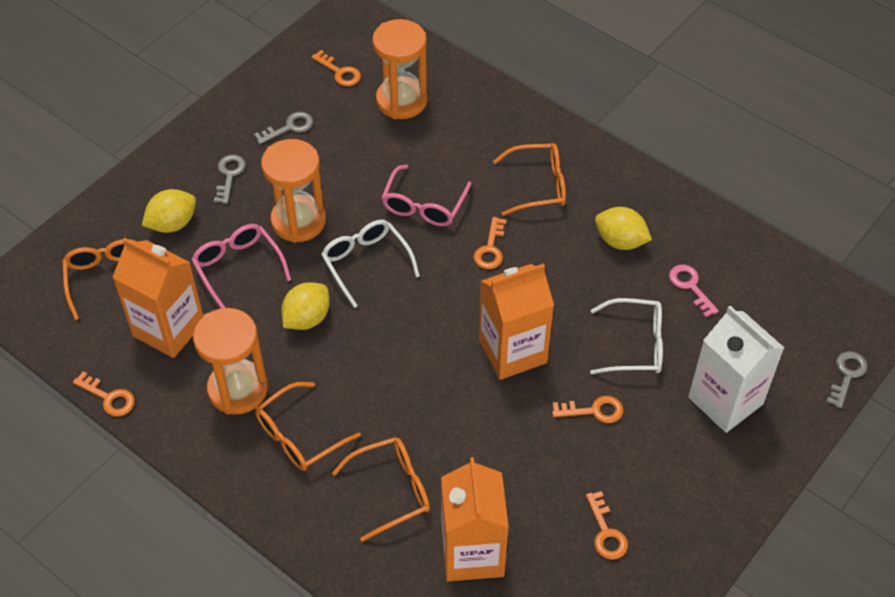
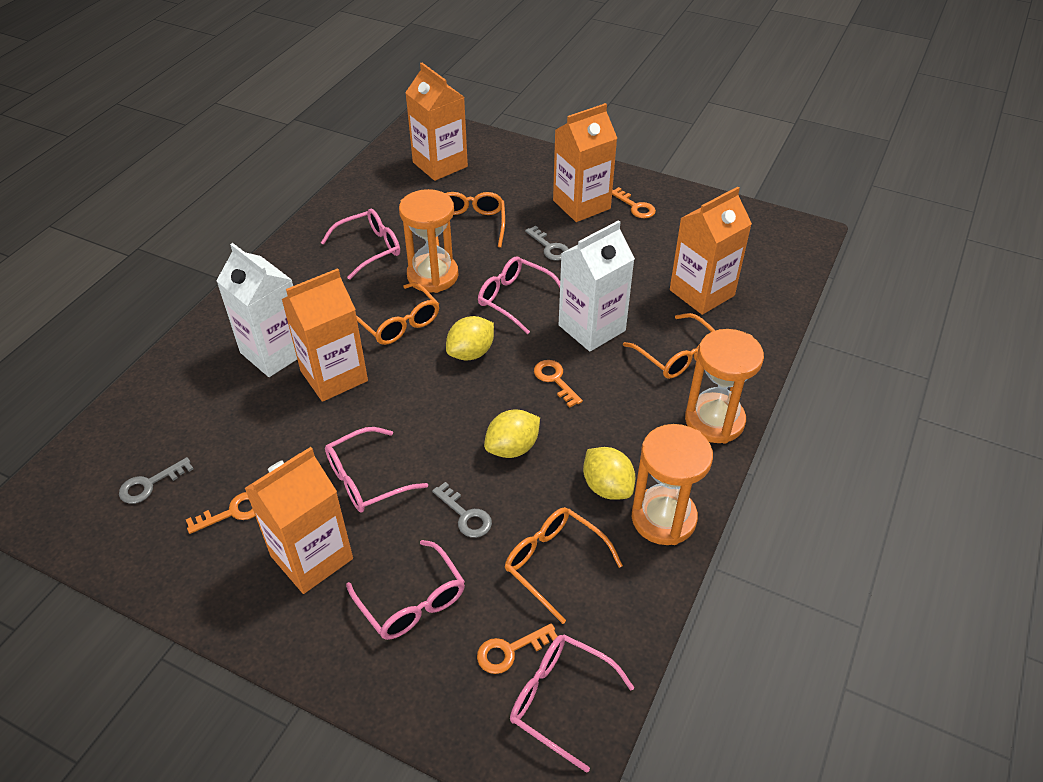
orange carton: 3 -> 5
orange key: 5 -> 4
pink glasses: 2 -> 5
pink key: 1 -> 0
white carton: 1 -> 2
white glasses: 2 -> 0

